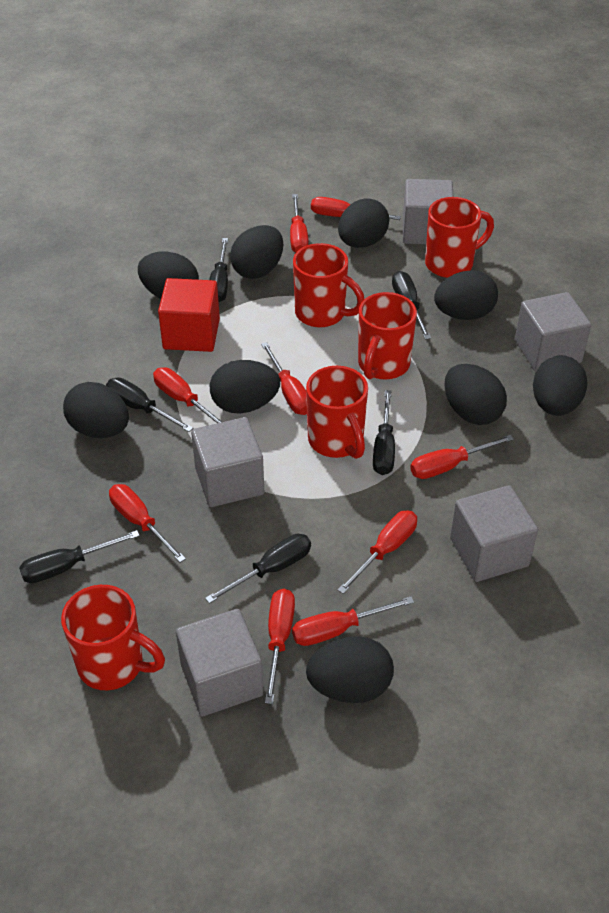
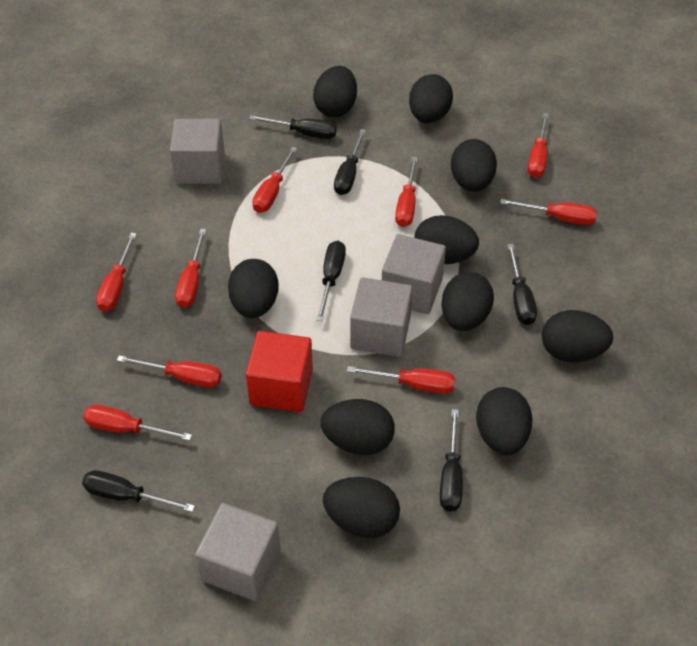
black egg: 9 -> 10
grey cube: 5 -> 4
red mug: 5 -> 0

